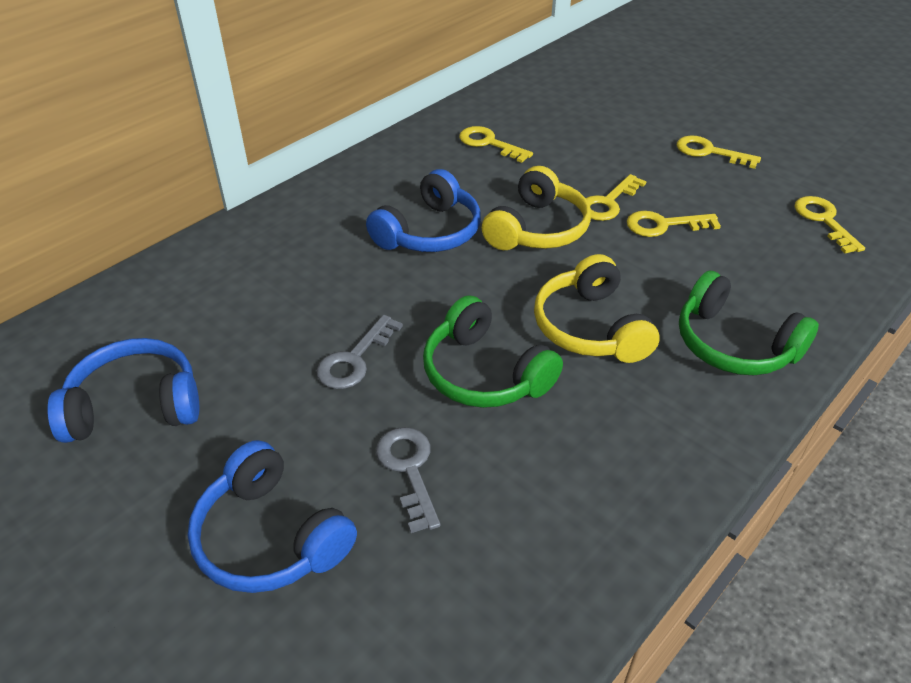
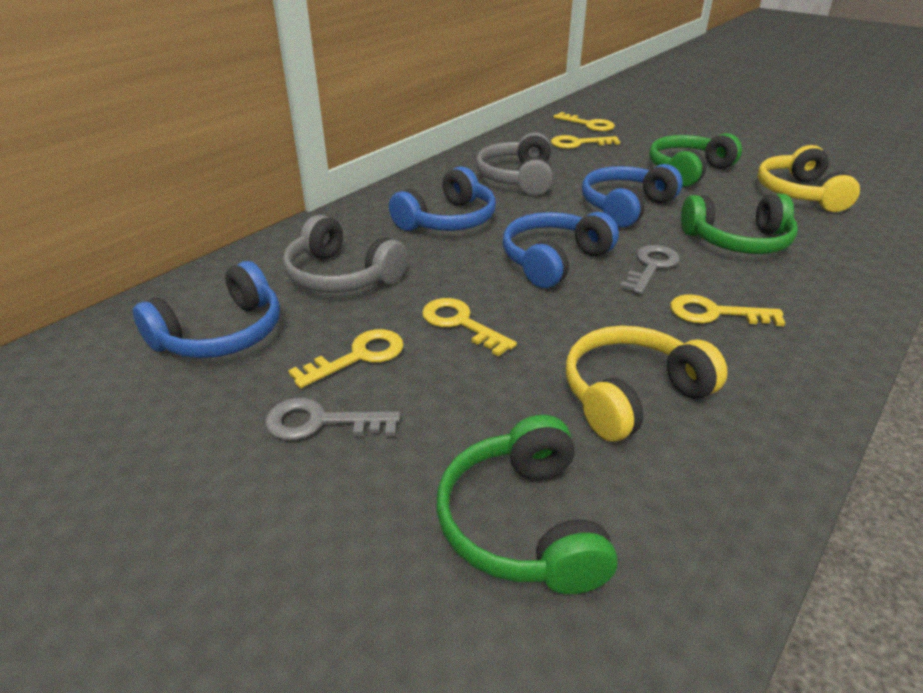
blue headphones: 3 -> 4
green headphones: 2 -> 3
grey headphones: 0 -> 2

